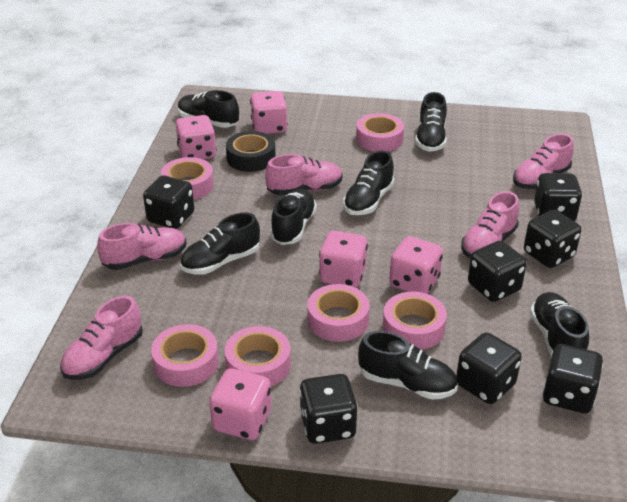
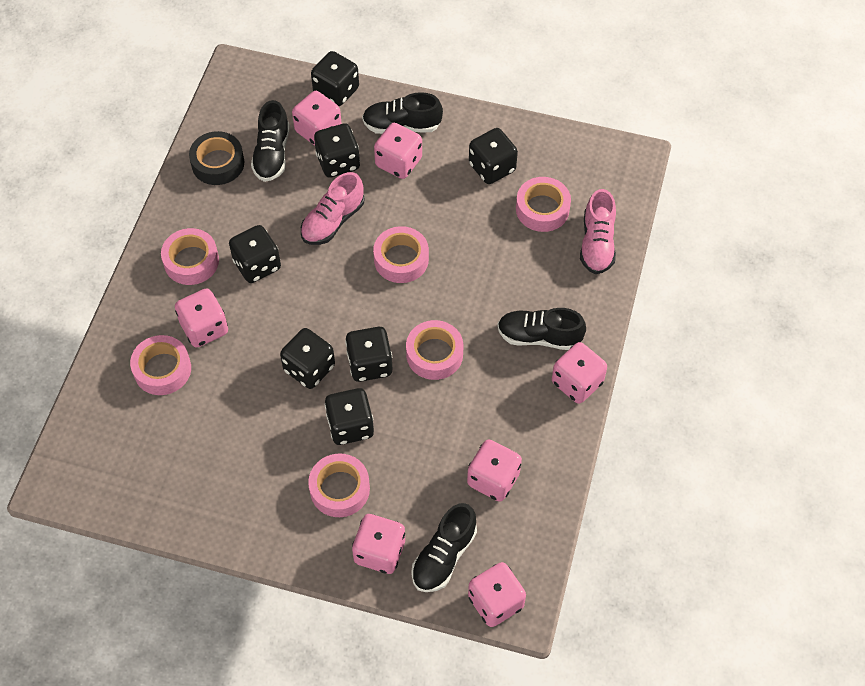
black shoe: 7 -> 4
pink dice: 5 -> 7
pink shoe: 5 -> 2

